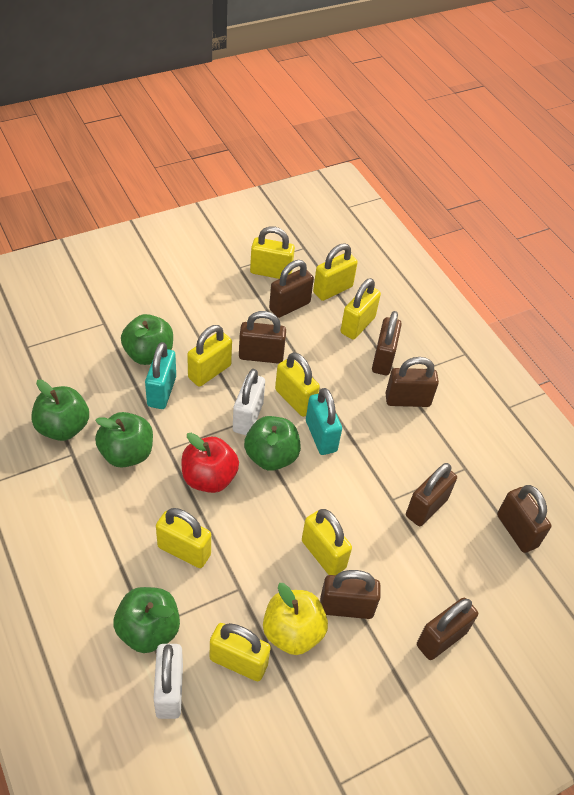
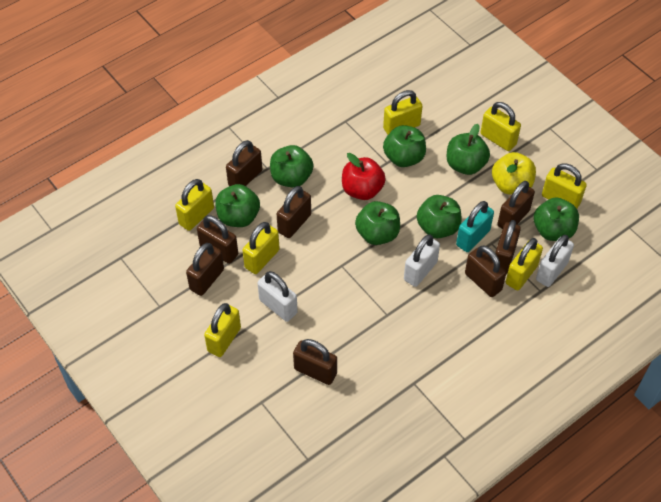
green apple: 5 -> 7
turquoise padlock: 2 -> 1
white padlock: 2 -> 3
yellow padlock: 8 -> 7

